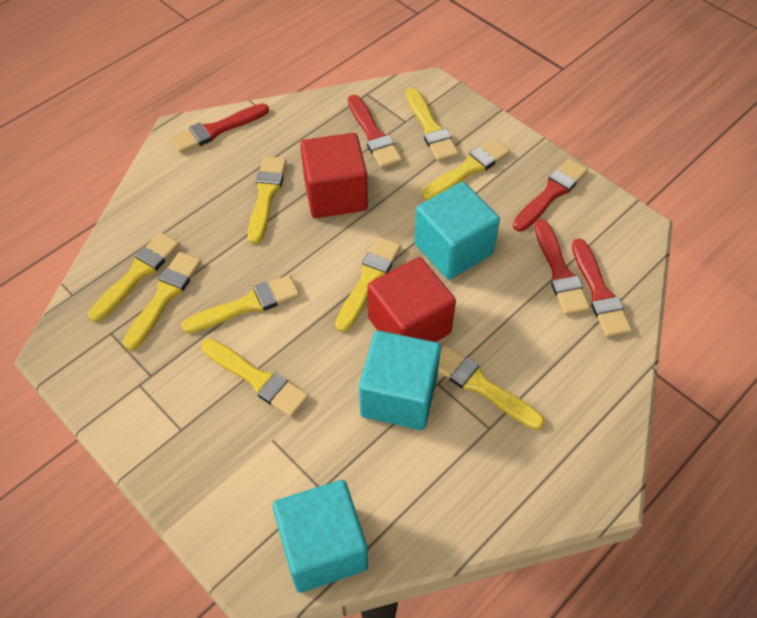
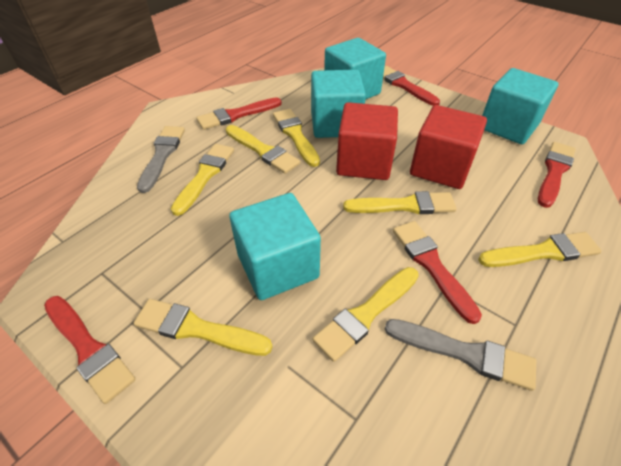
grey brush: 0 -> 2
turquoise cube: 3 -> 4
yellow brush: 9 -> 7

